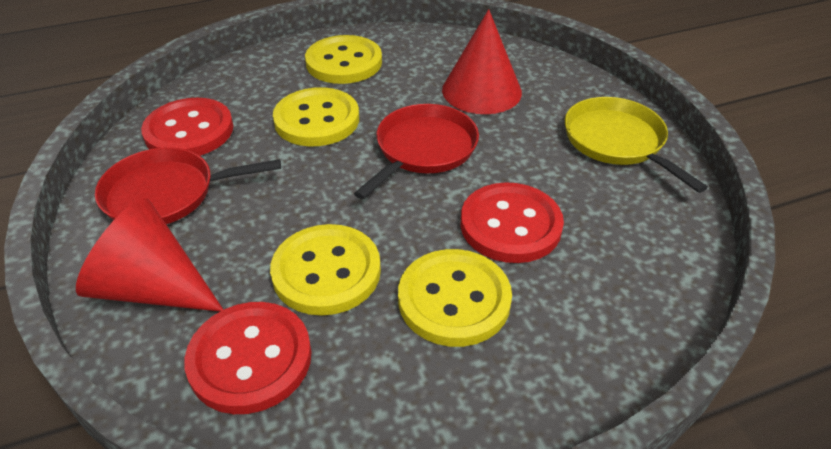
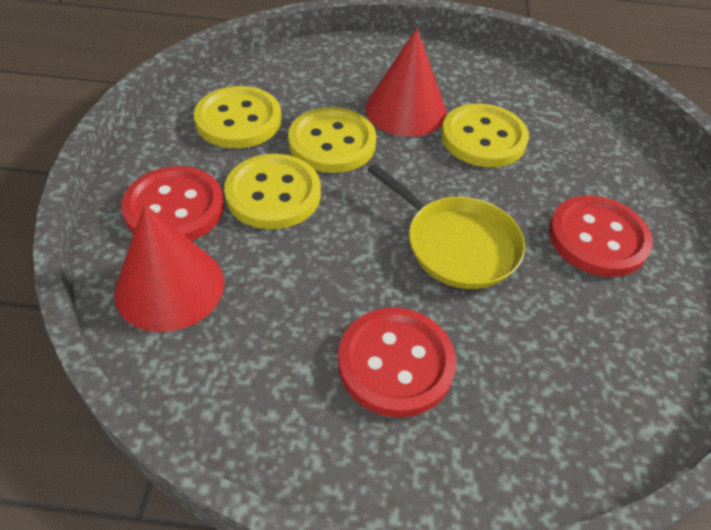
red pan: 2 -> 0

